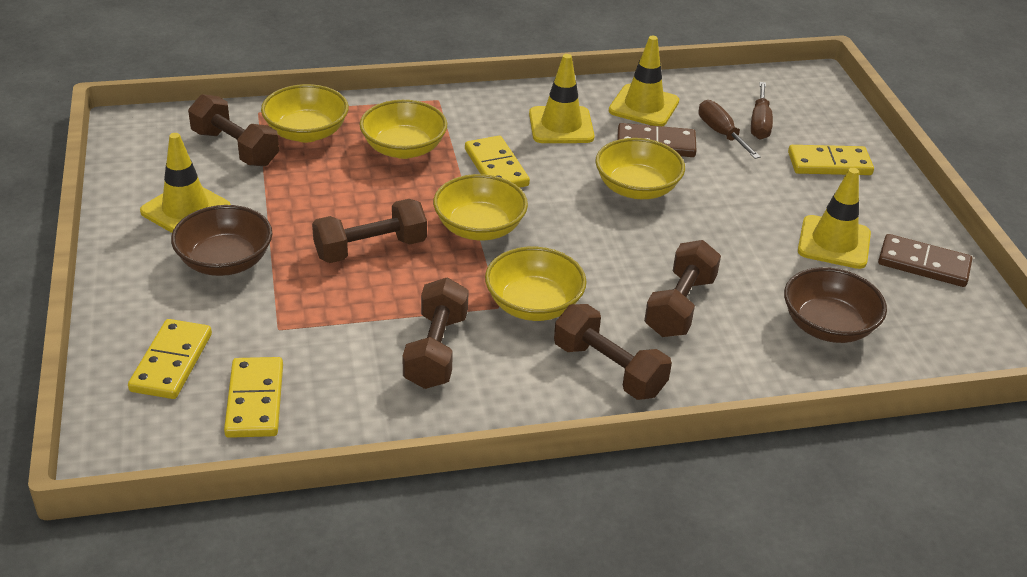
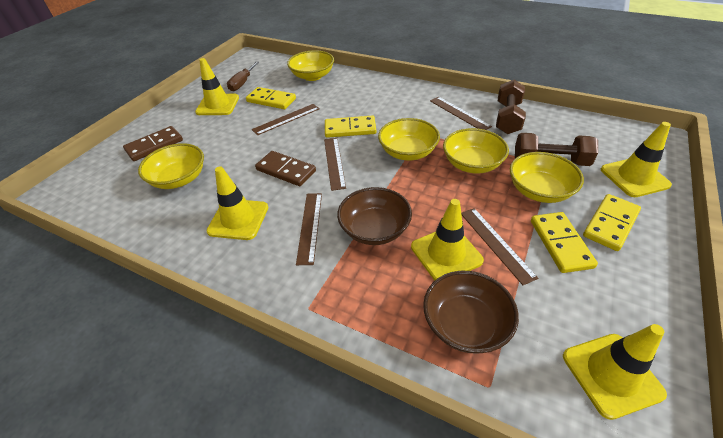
brown dumbbell: 5 -> 2
brown ruler: 0 -> 5
brown screwdriver: 2 -> 1
yellow traffic cone: 4 -> 5

